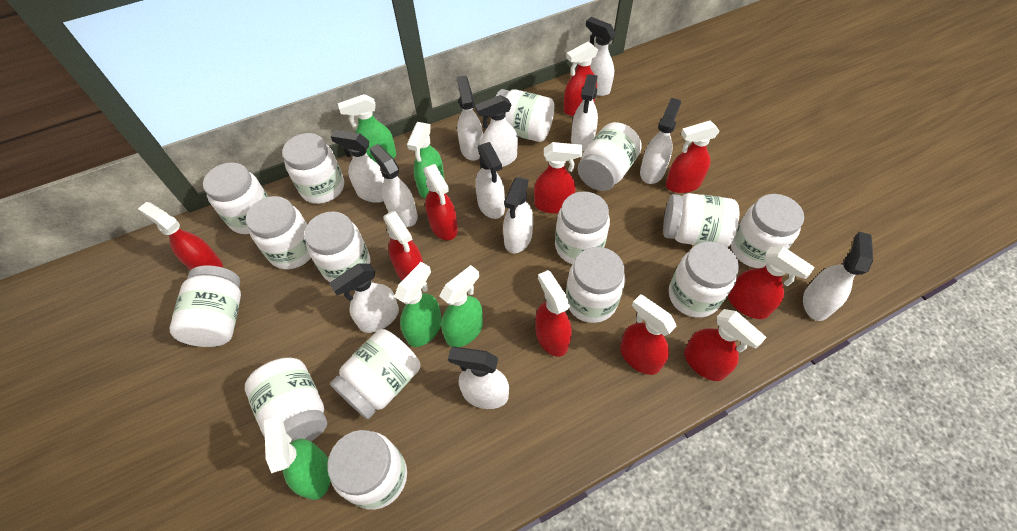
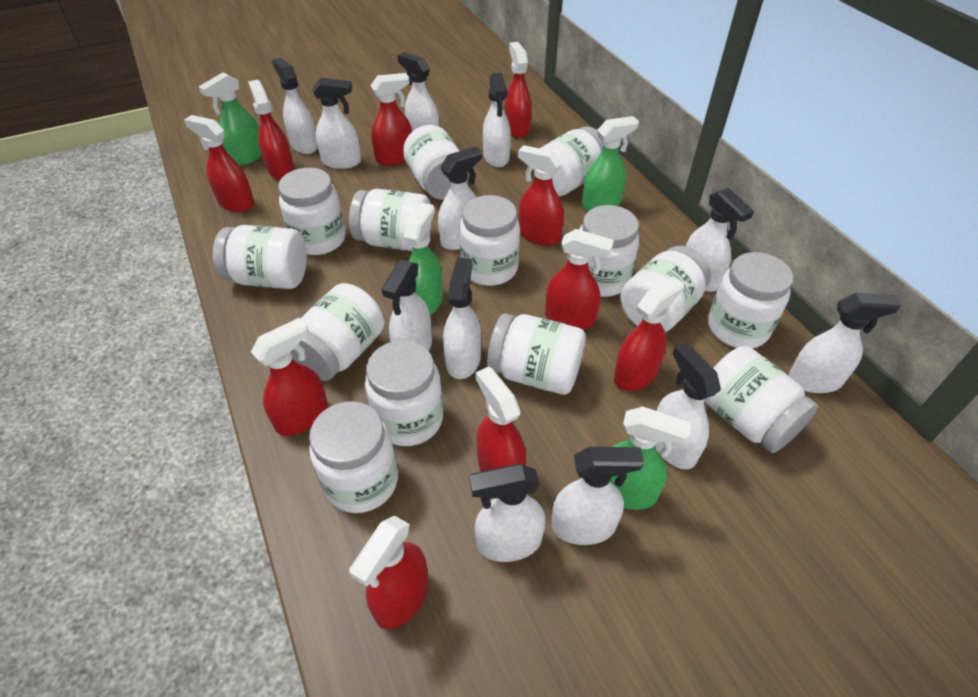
green spray bottle: 5 -> 4
white jar: 15 -> 14

